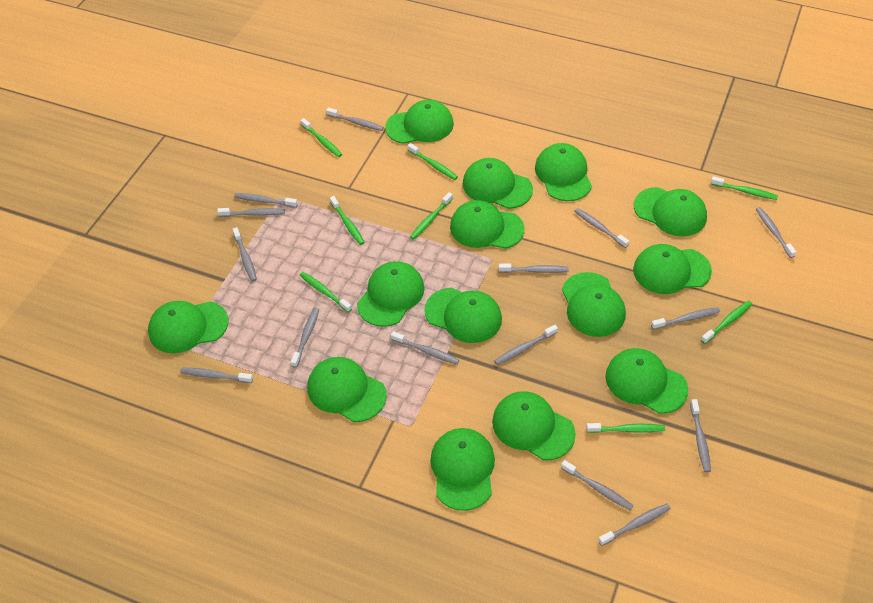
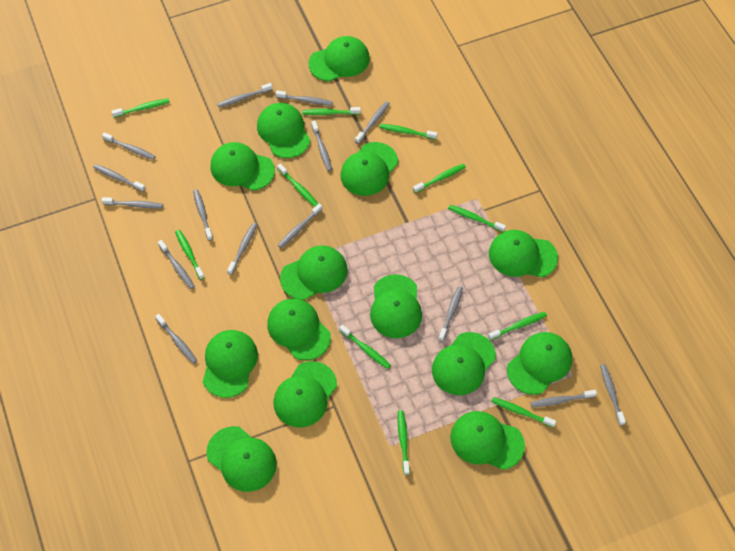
green toothbrush: 8 -> 11

